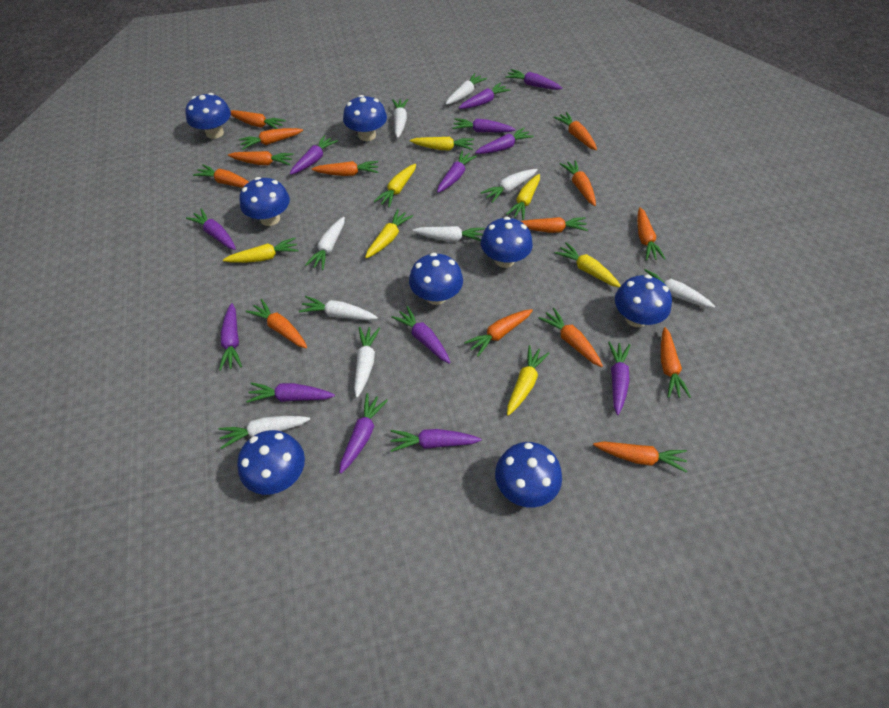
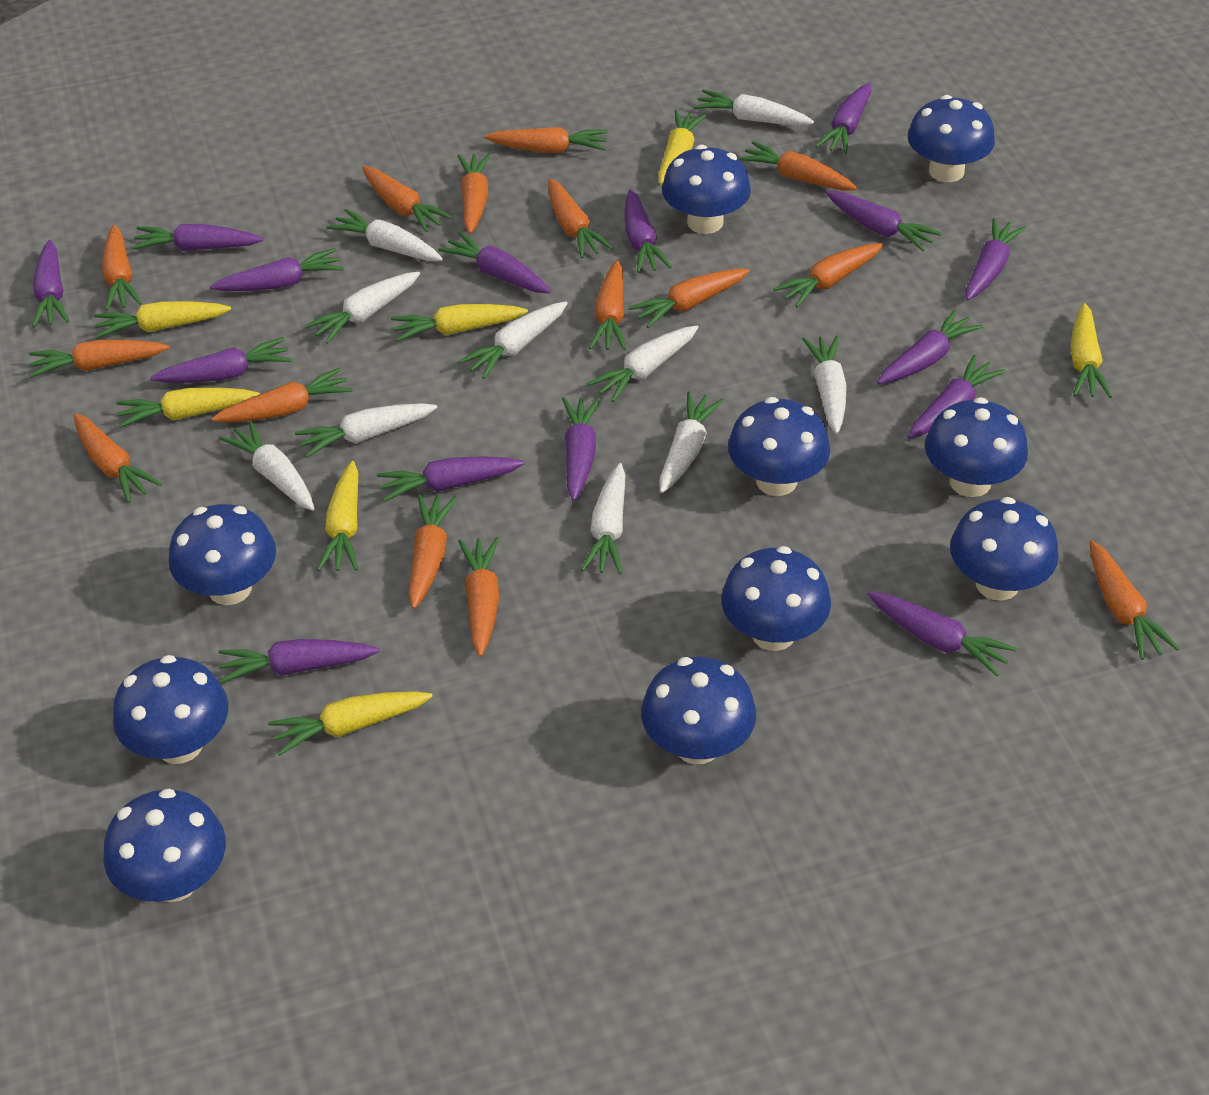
blue mushroom: 8 -> 10
orange carrot: 14 -> 15
purple carrot: 13 -> 15
white carrot: 9 -> 10

